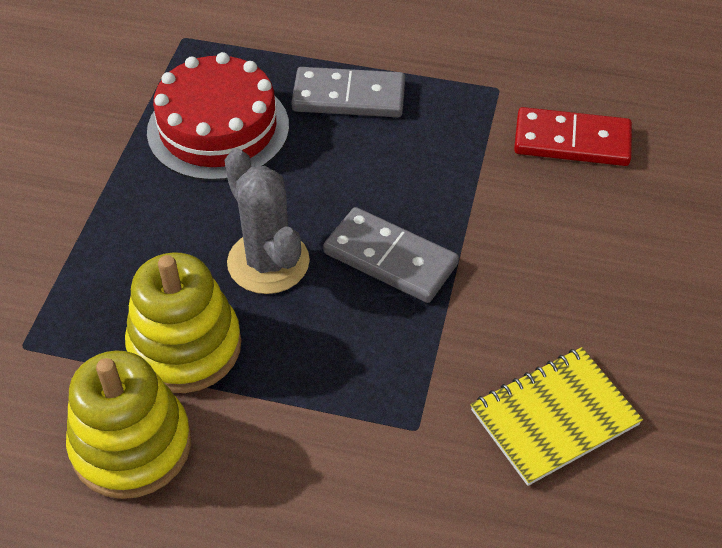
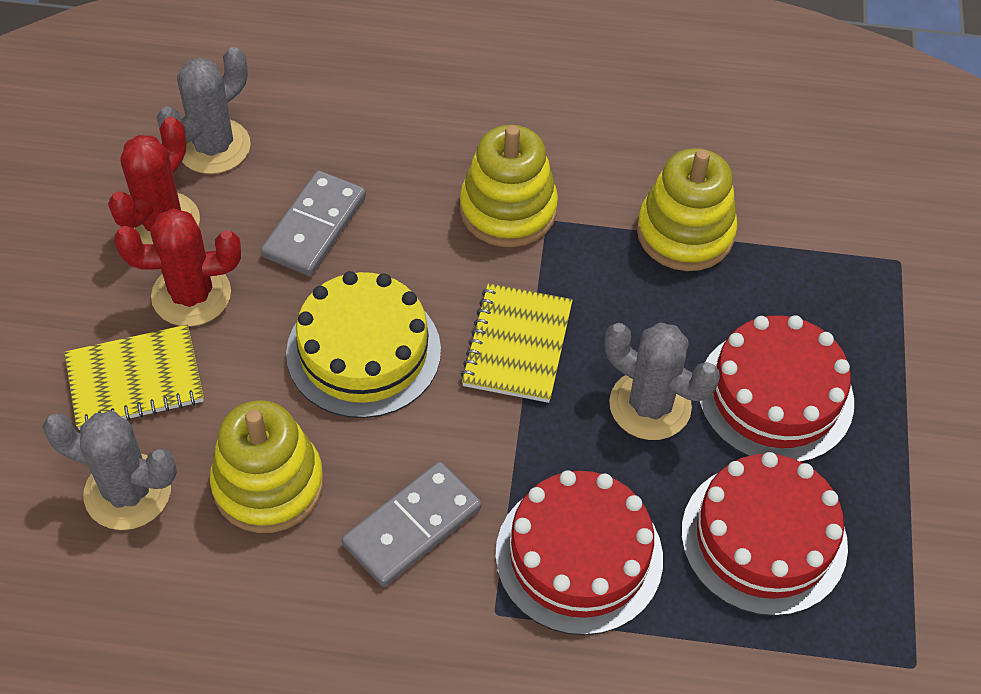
grey cactus: 1 -> 3
red cactus: 0 -> 2
red cake: 1 -> 3
red domino: 1 -> 0
yellow cake: 0 -> 1
yellow notebook: 1 -> 2
yellow stacking toy: 2 -> 3

